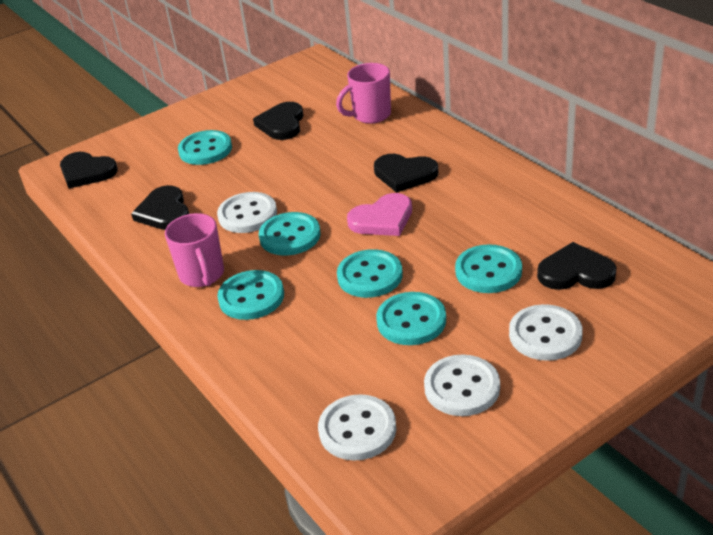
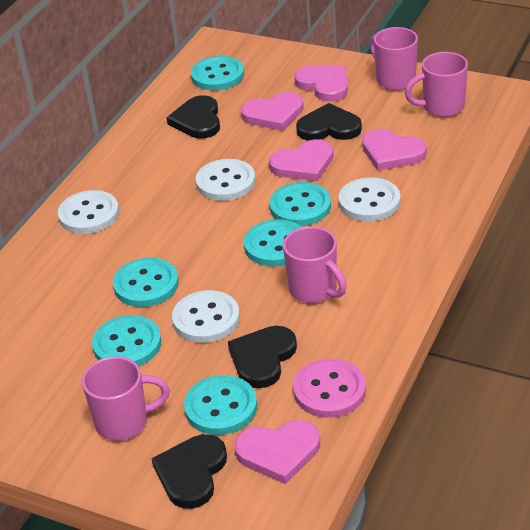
black heart: 5 -> 4
pink button: 0 -> 1
pink heart: 1 -> 5
pink mug: 2 -> 4

